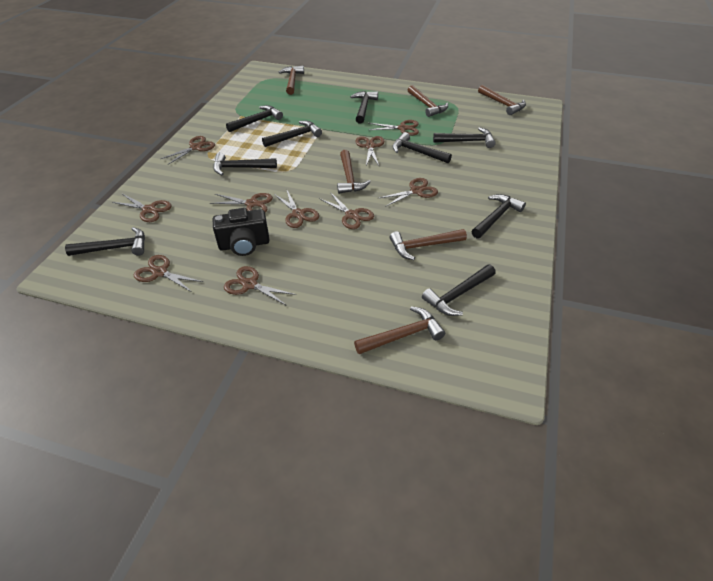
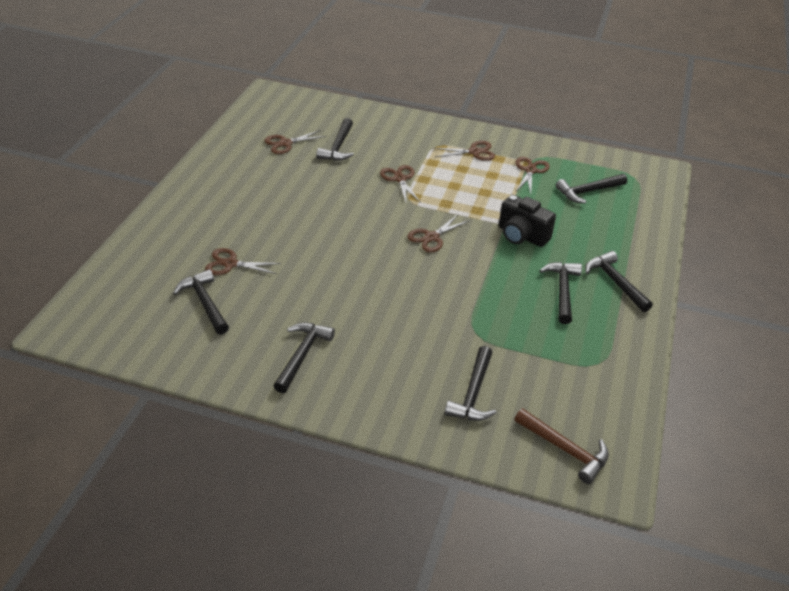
black hammer: 9 -> 7
brown hammer: 6 -> 1
brown scissors: 10 -> 6

